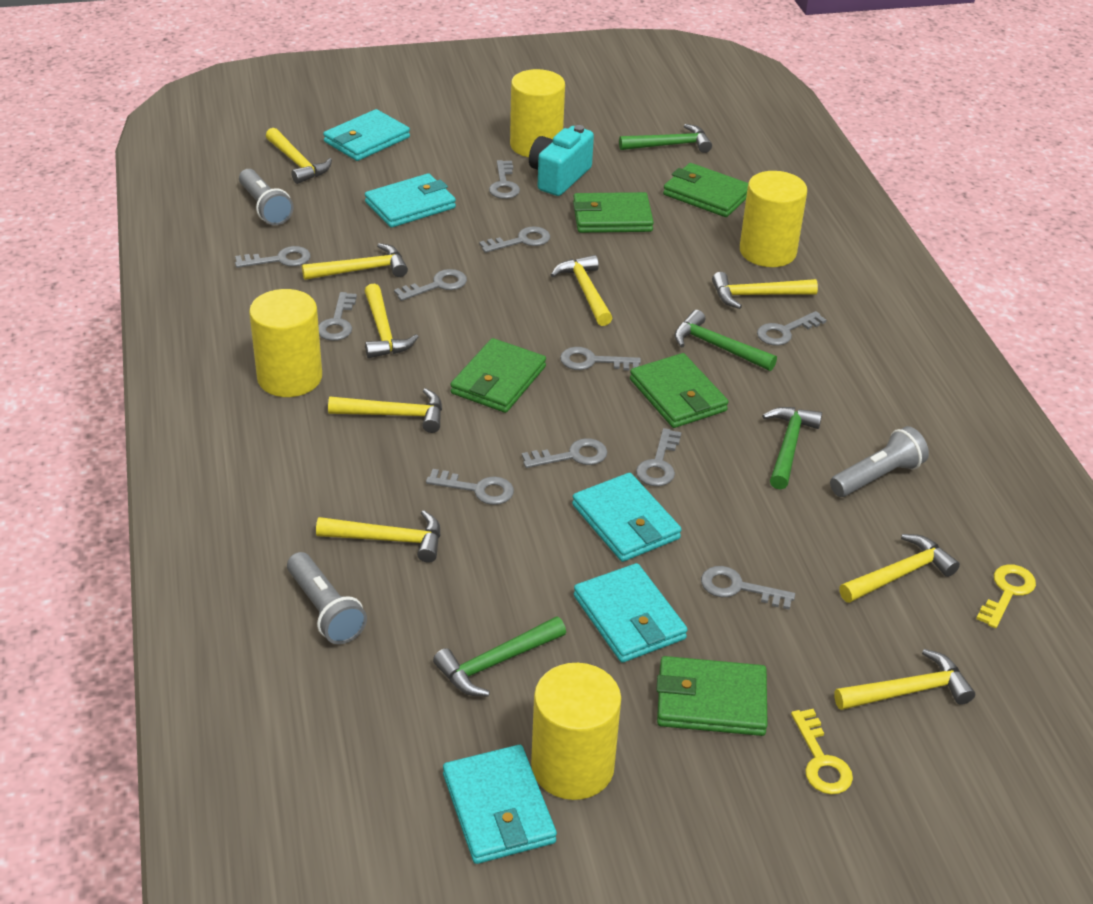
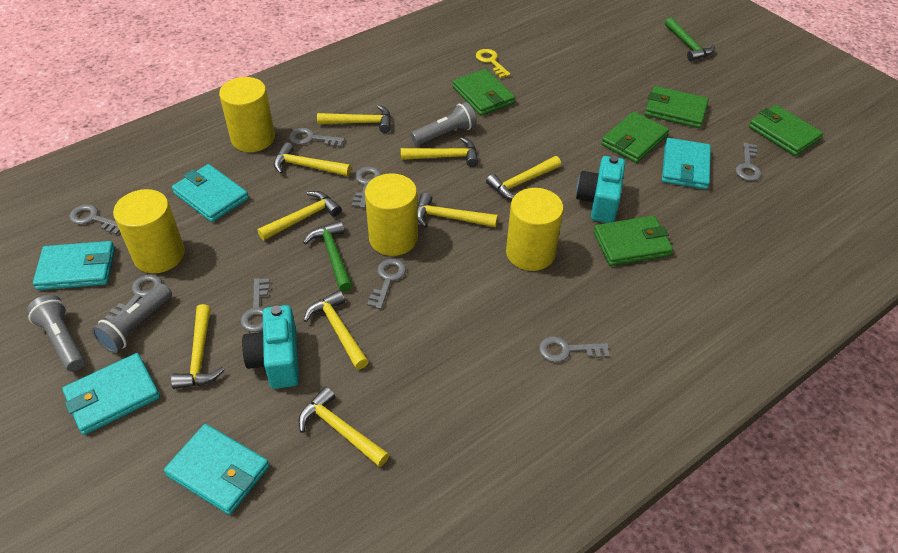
green hammer: 4 -> 2
grey key: 11 -> 8
turquoise camera: 1 -> 2
yellow key: 2 -> 1

